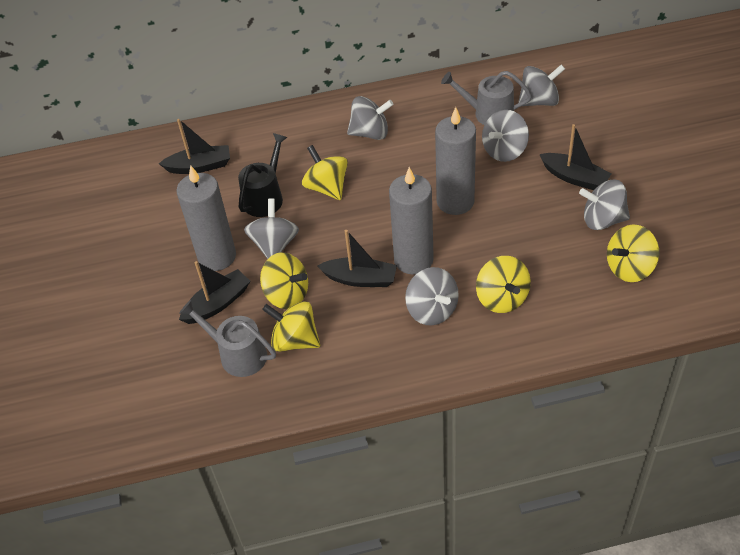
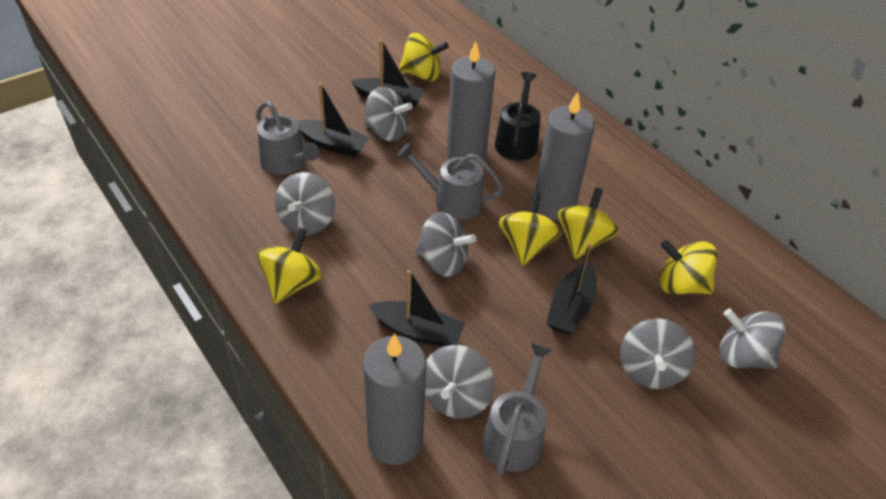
grey watering can: 2 -> 3

